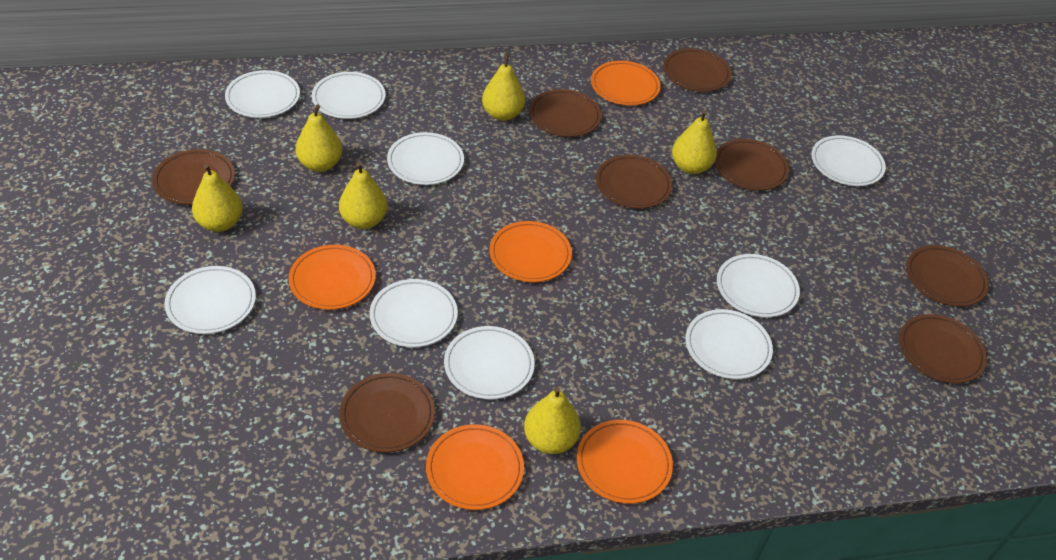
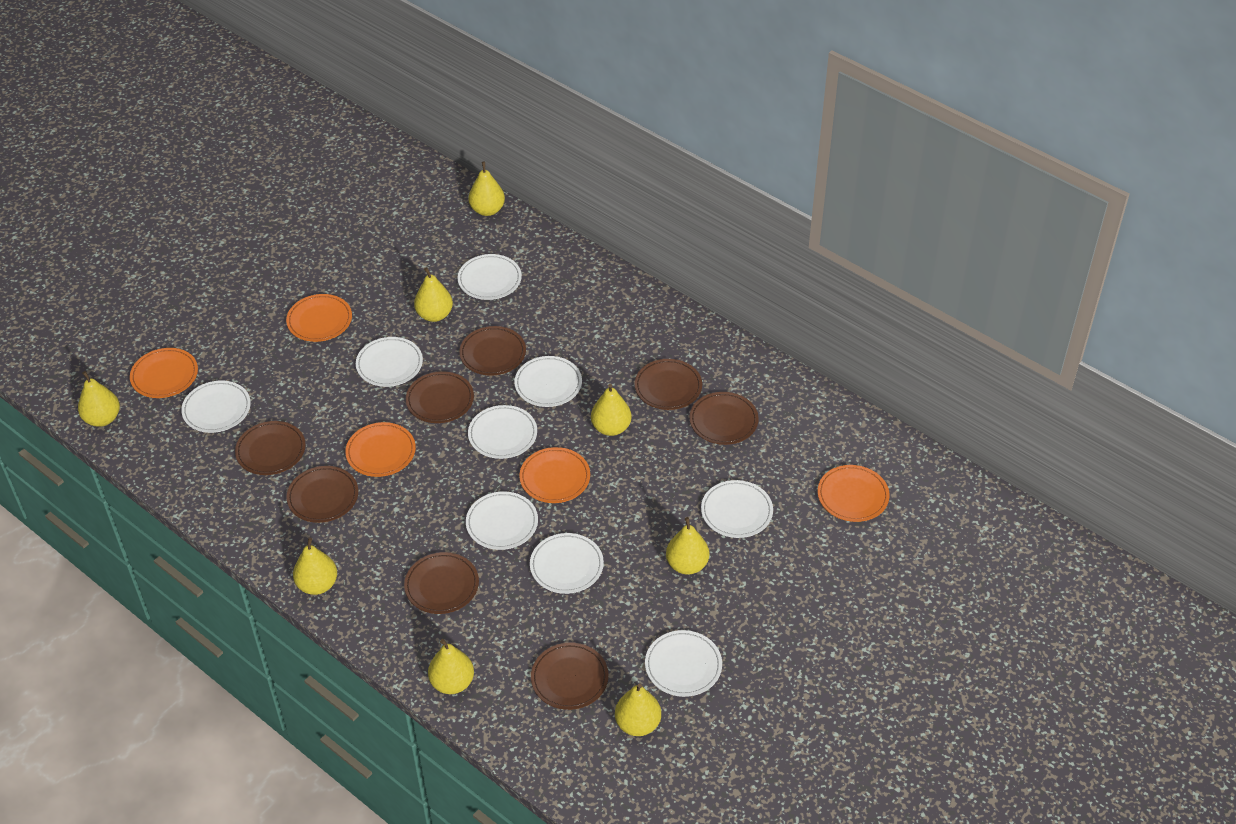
yellow pear: 6 -> 8

